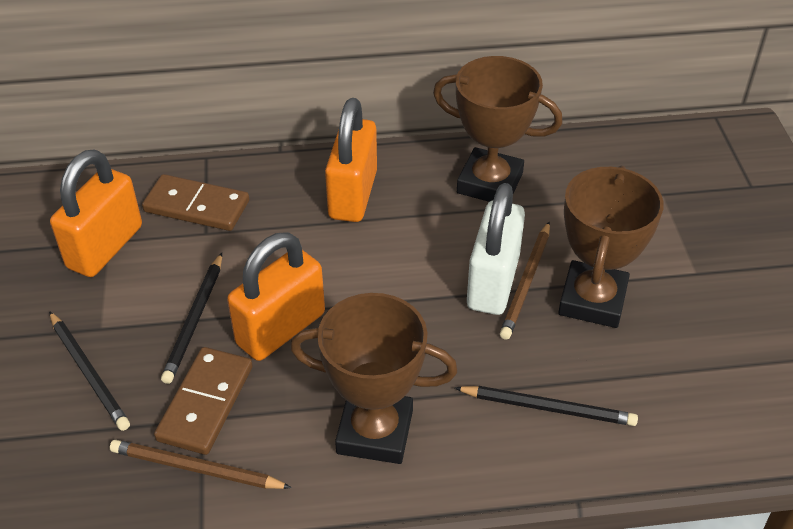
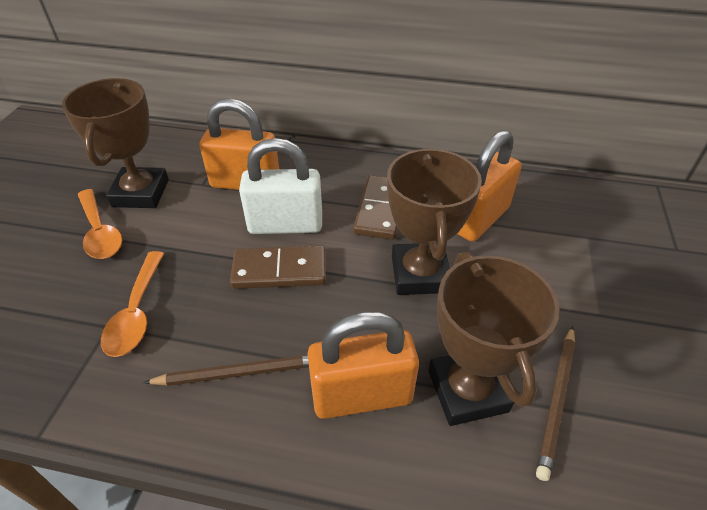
black pencil: 3 -> 0
orange spoon: 0 -> 2

